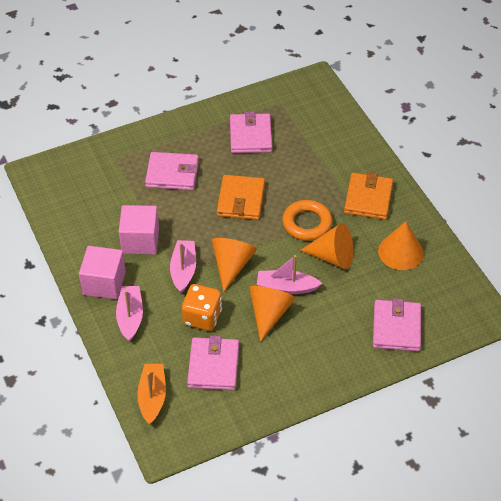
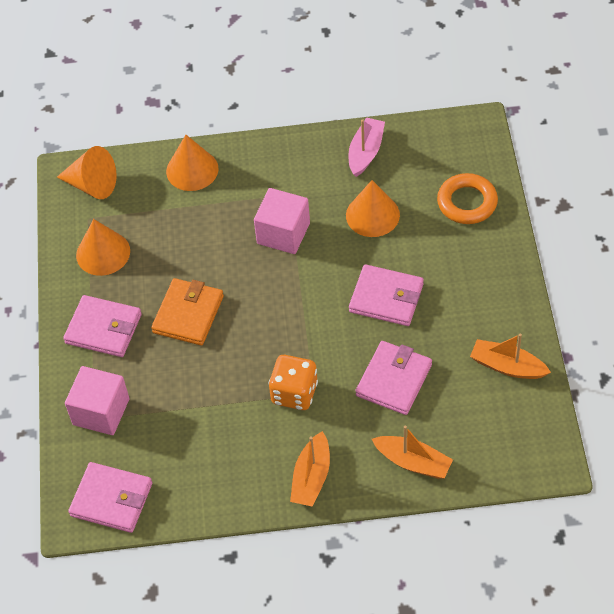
orange boat: 1 -> 3
orange wallet: 2 -> 1
pink boat: 3 -> 1

